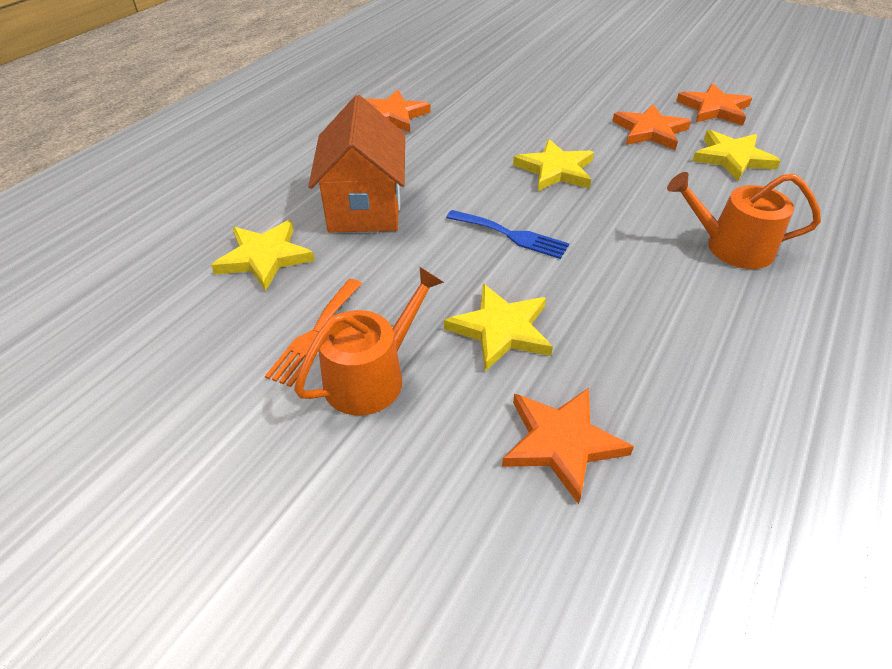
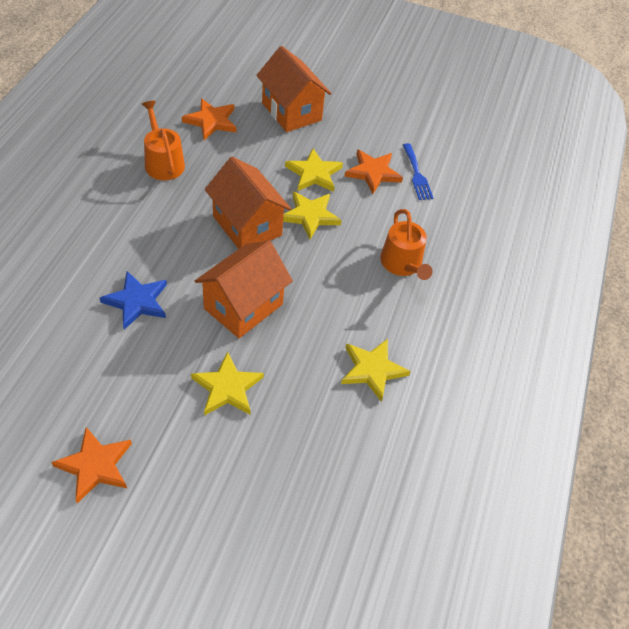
blue star: 0 -> 1
orange fork: 1 -> 0
orange house: 1 -> 3
orange star: 4 -> 3

